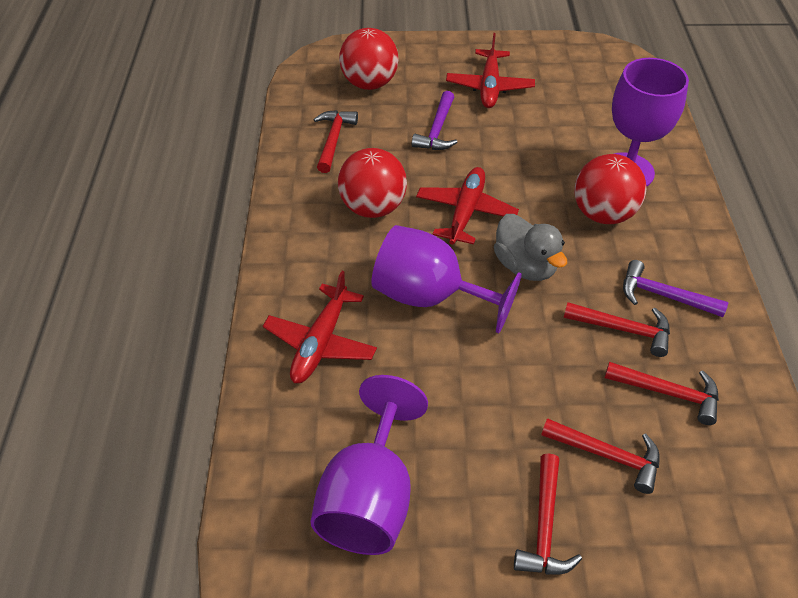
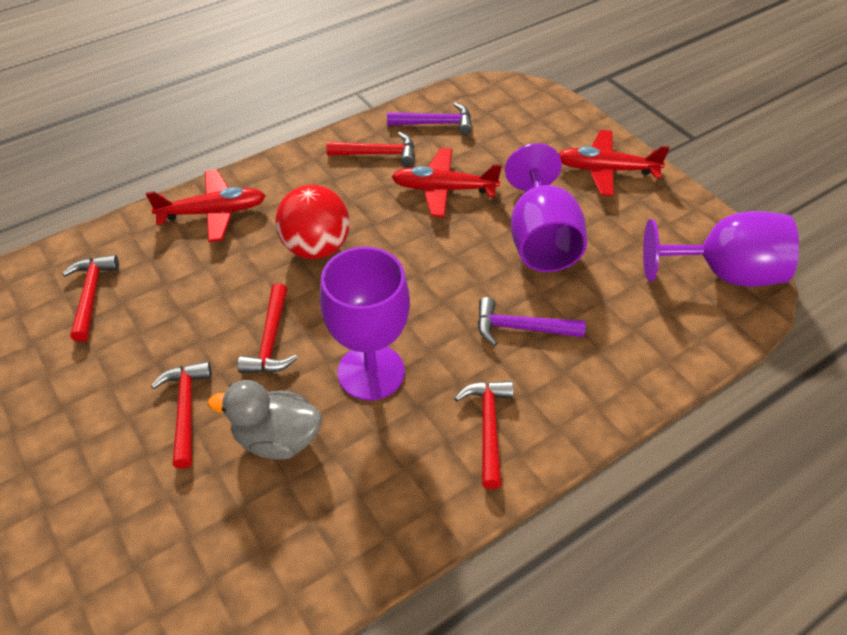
red ball: 3 -> 1

